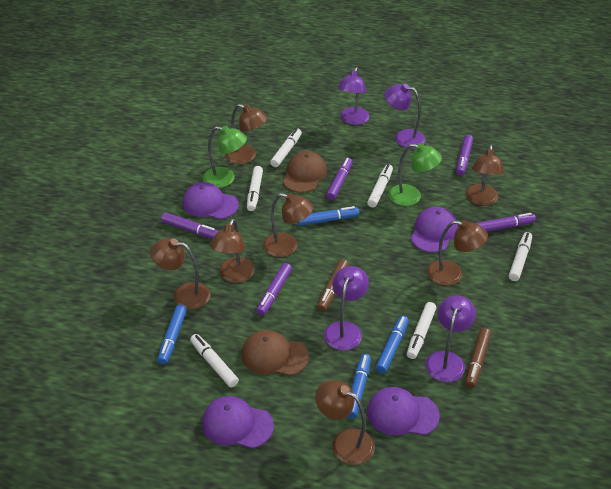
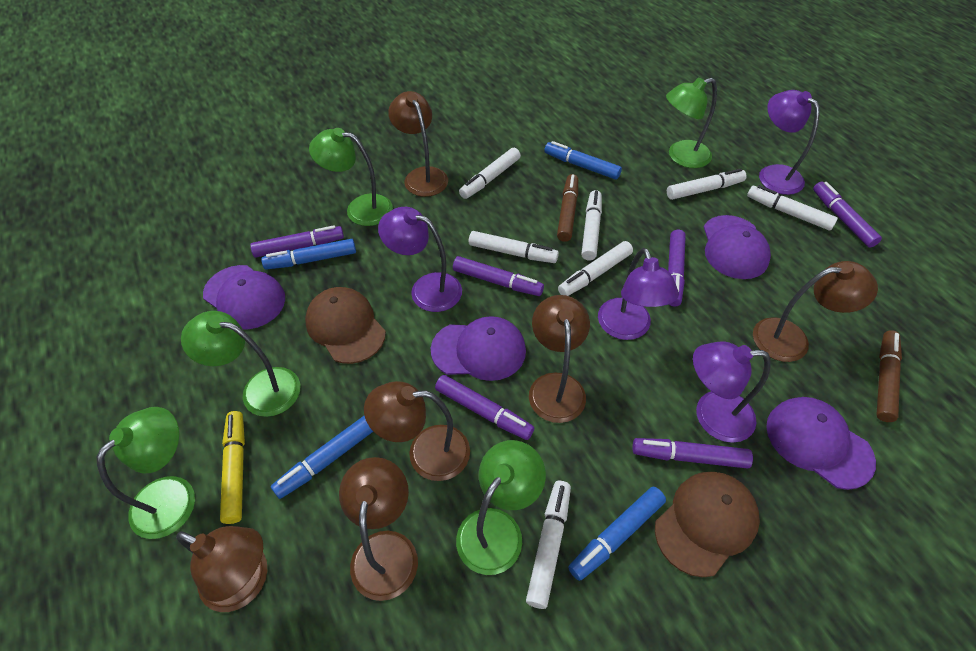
brown lamp: 7 -> 6
green lamp: 2 -> 5
purple marker: 5 -> 6
white marker: 6 -> 7
yellow marker: 0 -> 1

